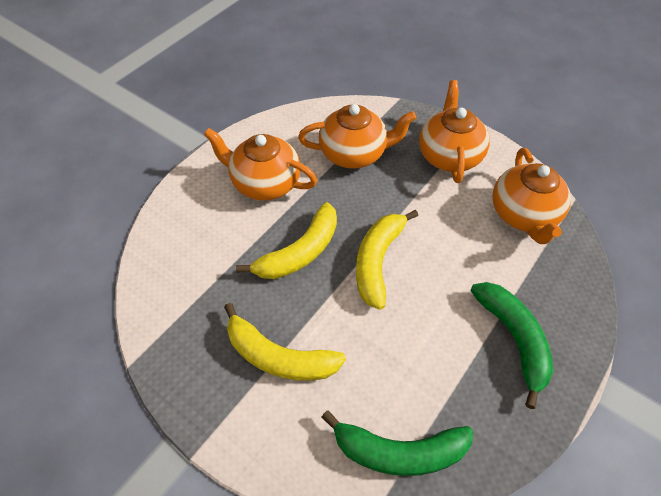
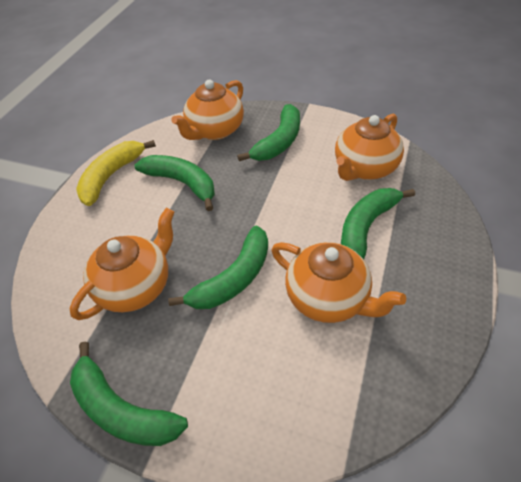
green banana: 2 -> 5
yellow banana: 3 -> 1

